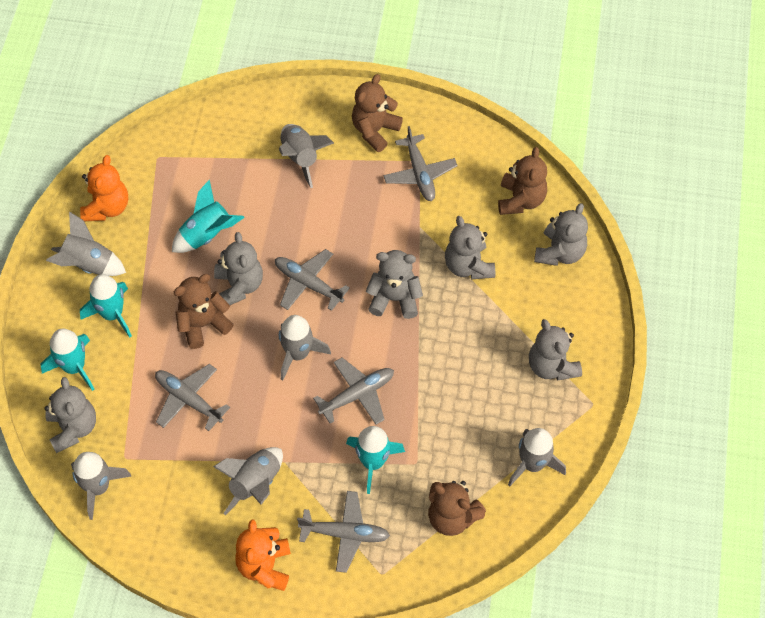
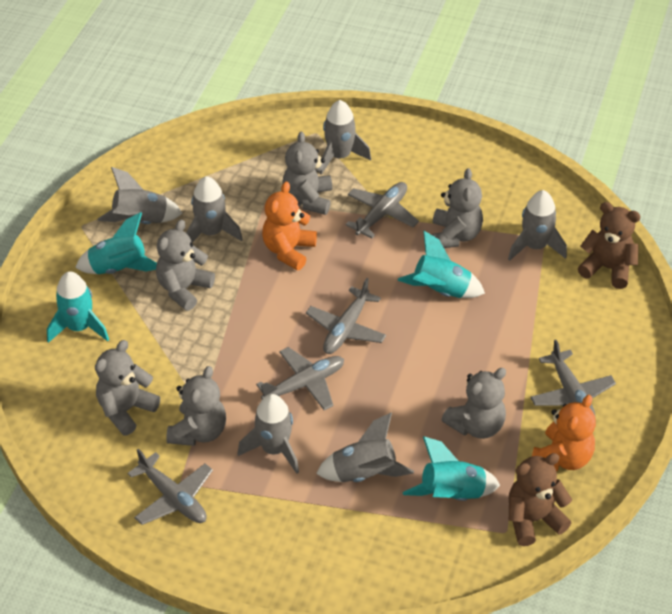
brown teddy bear: 4 -> 2

